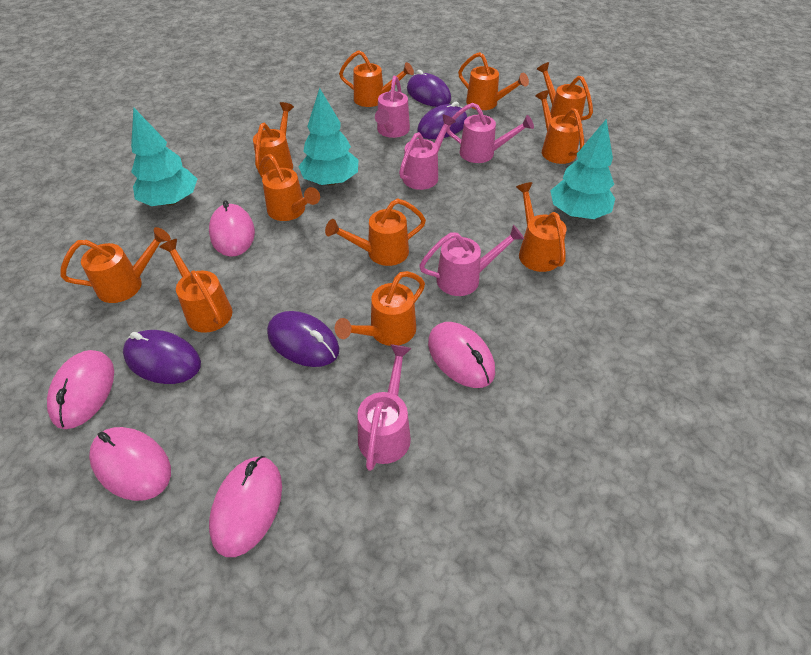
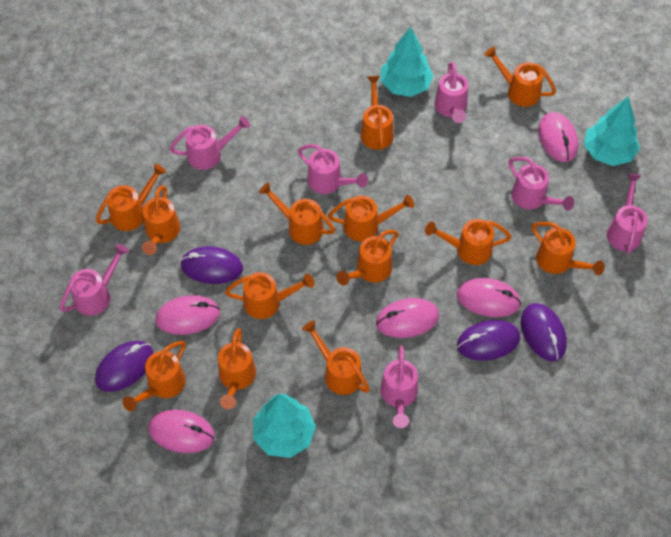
orange watering can: 11 -> 13
pink watering can: 5 -> 7

